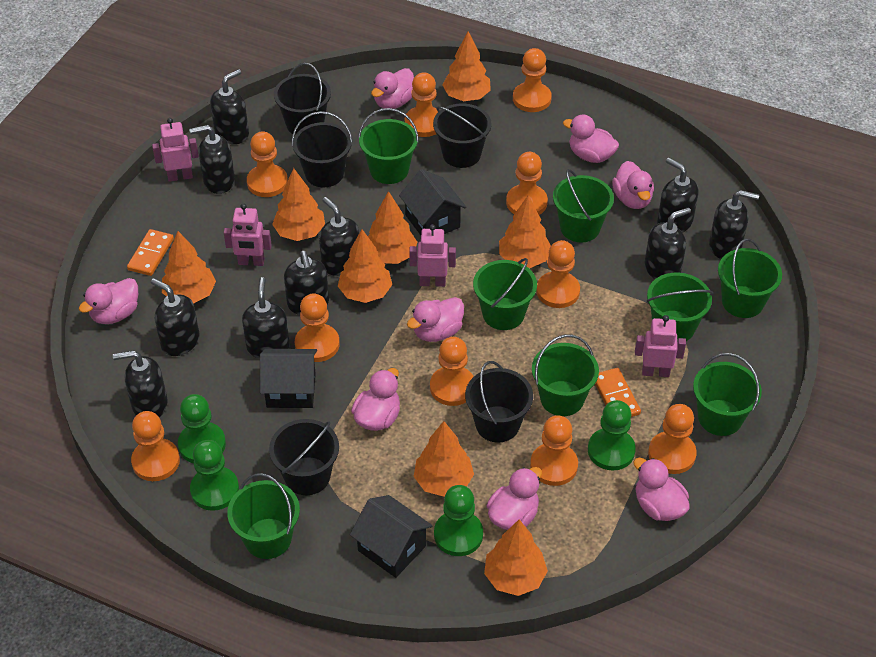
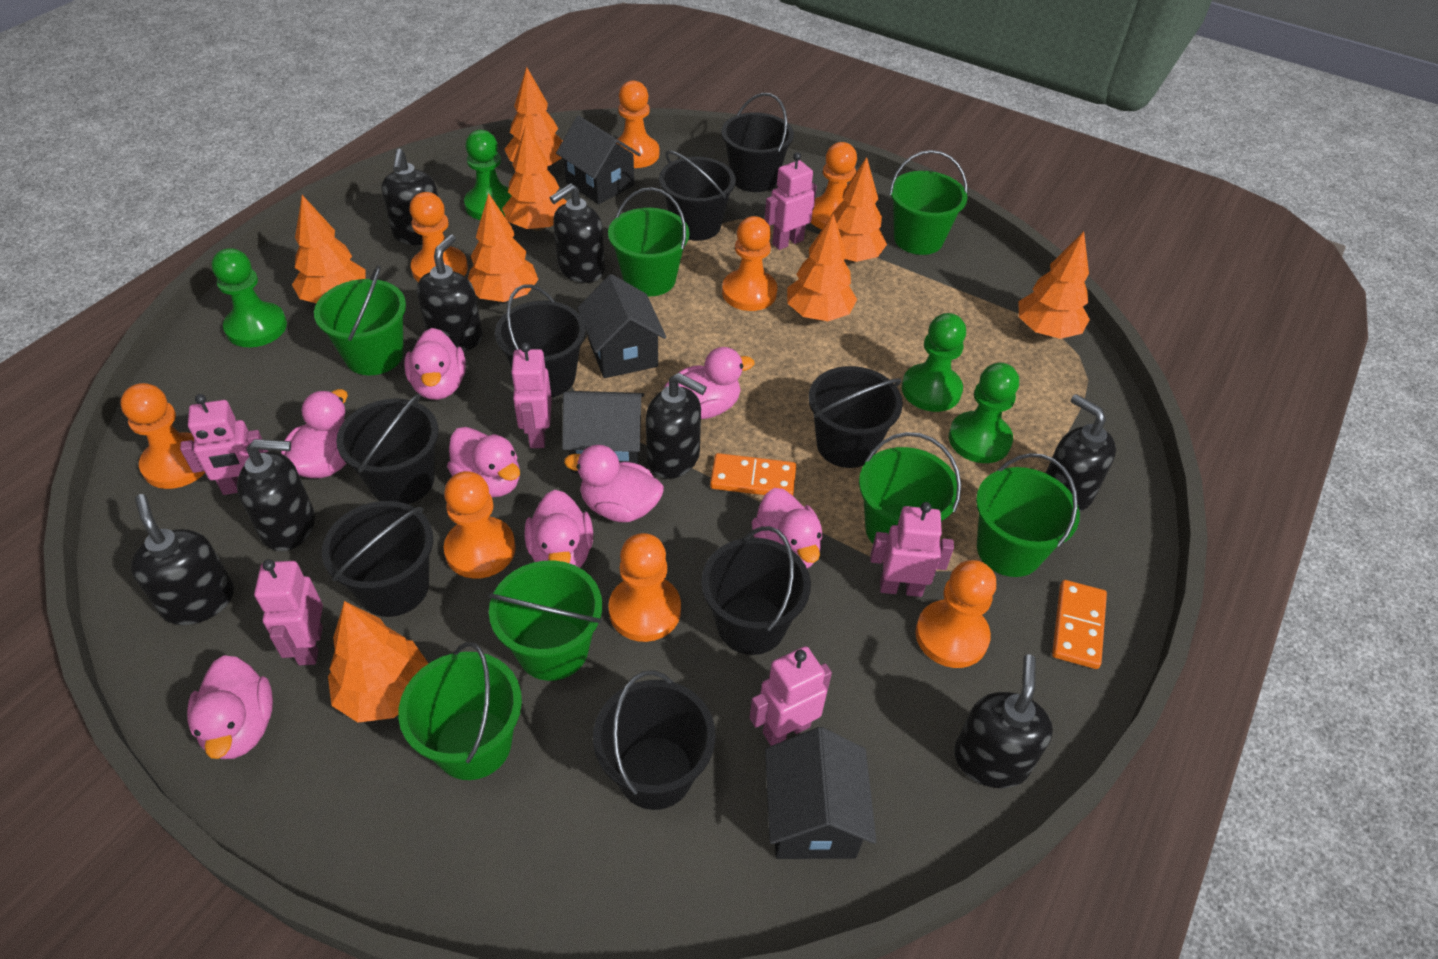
black bucket: 5 -> 8
black house: 3 -> 4
black soap dispenser: 10 -> 8
green bucket: 8 -> 7
orange pawn: 10 -> 8
pink robot: 4 -> 6

